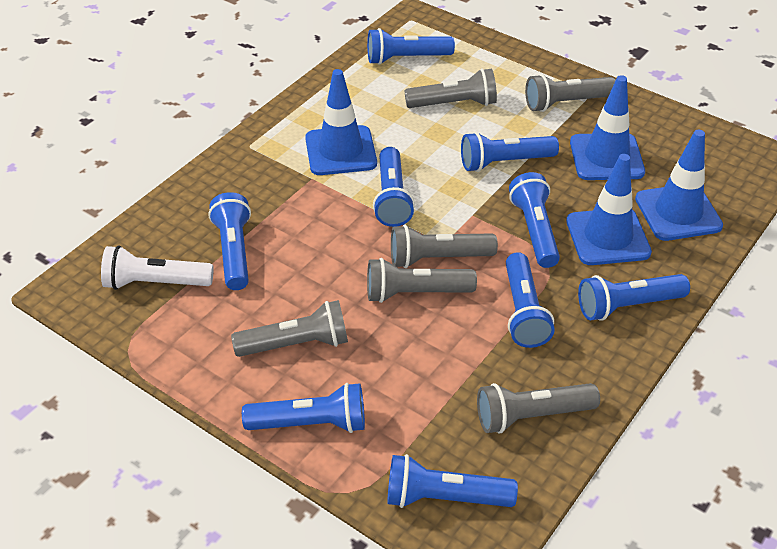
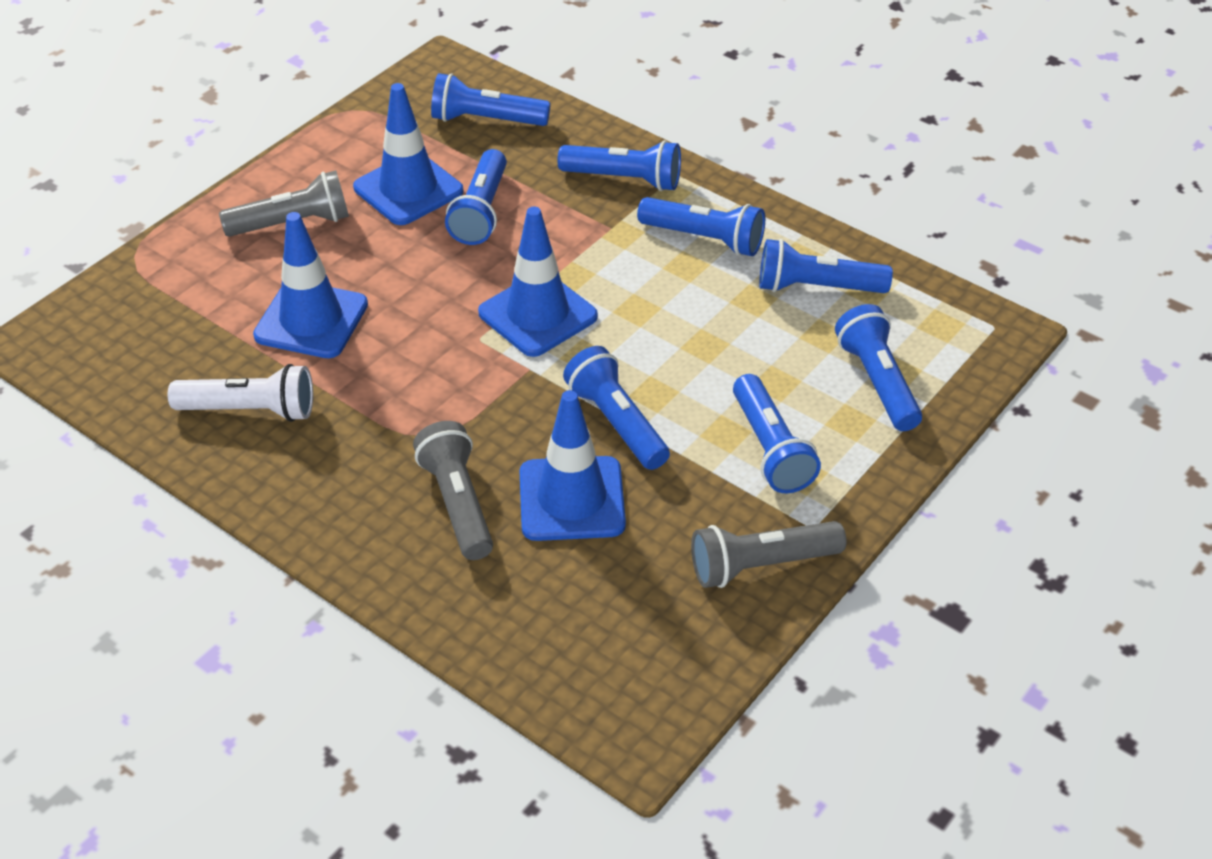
blue flashlight: 9 -> 8
grey flashlight: 6 -> 3

